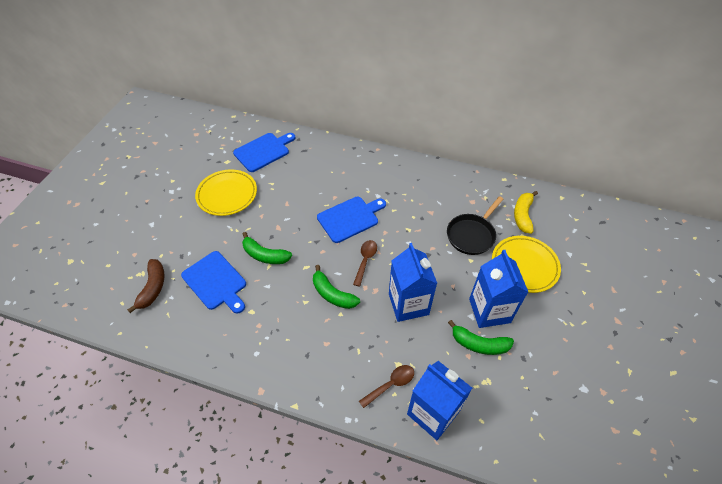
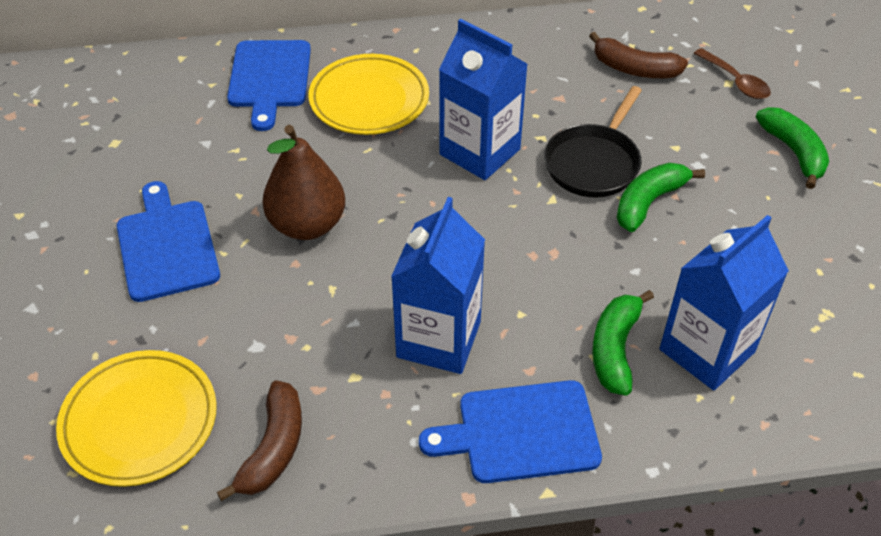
brown banana: 1 -> 2
brown pear: 0 -> 1
brown spoon: 2 -> 1
yellow banana: 1 -> 0

